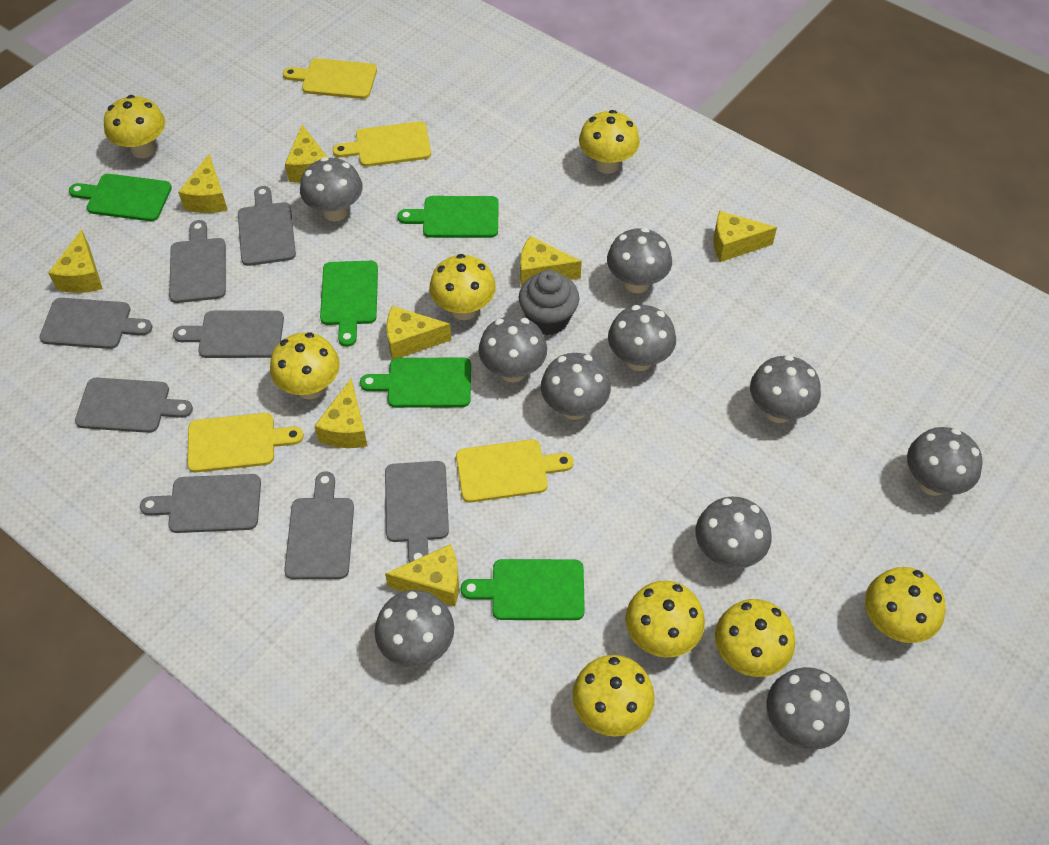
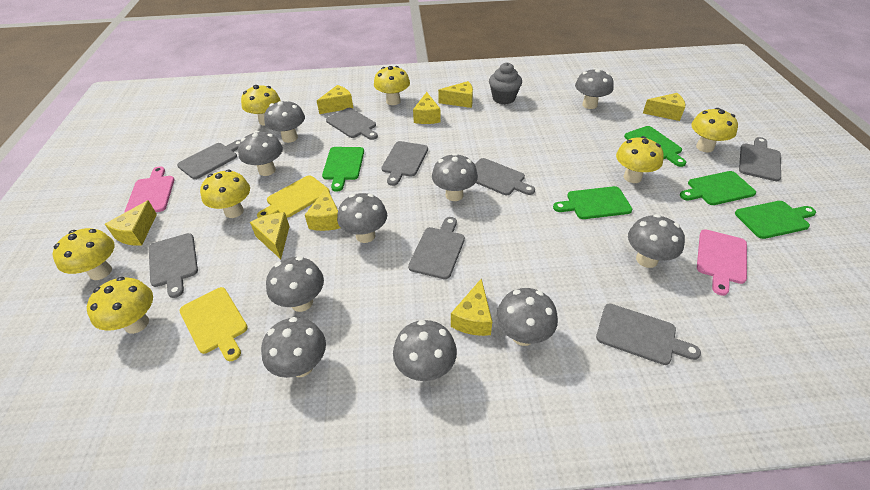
pink cutting board: 0 -> 2
yellow cutting board: 4 -> 2
yellow mushroom: 8 -> 7

